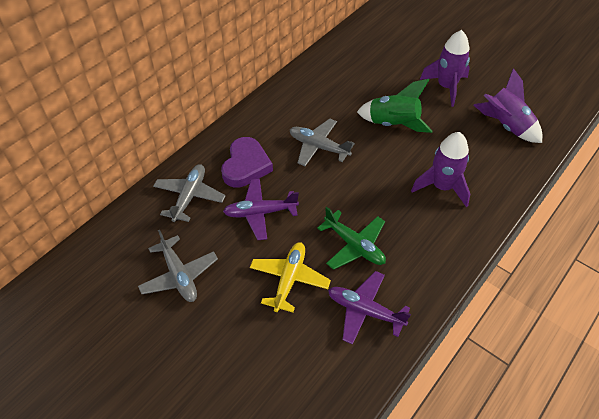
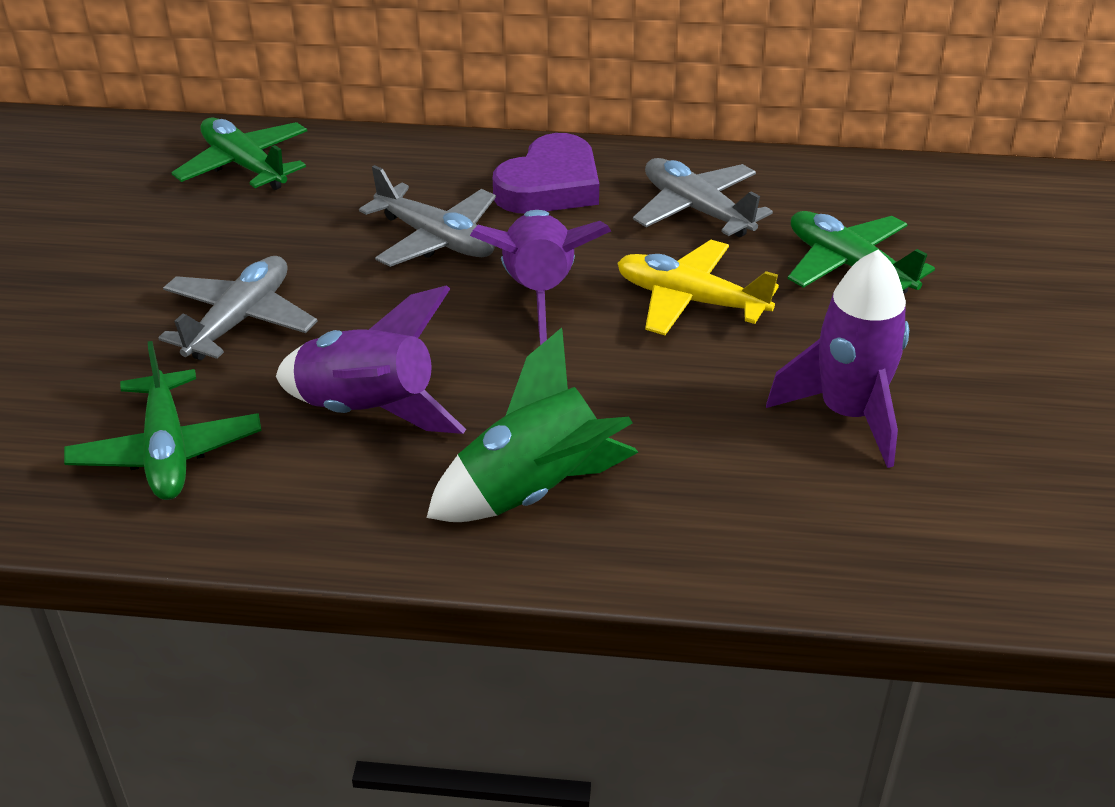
green plane: 1 -> 3
purple plane: 2 -> 0

